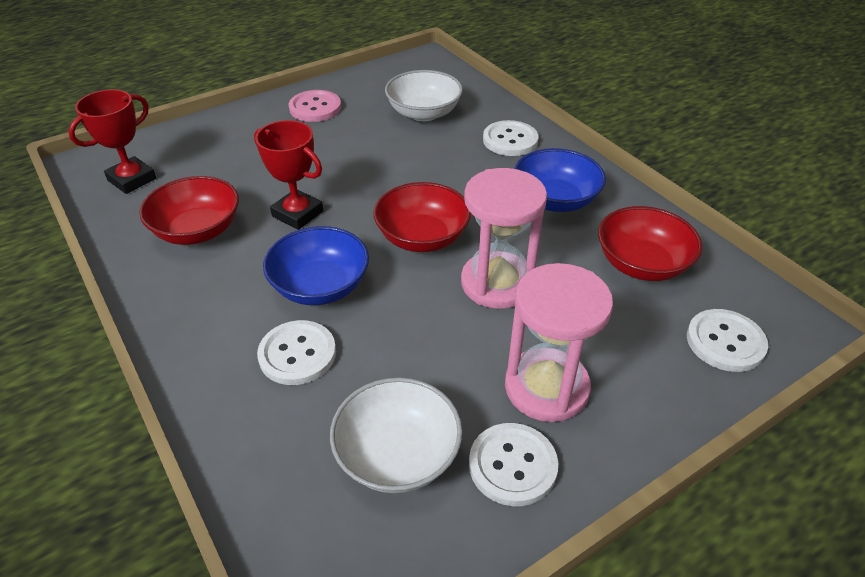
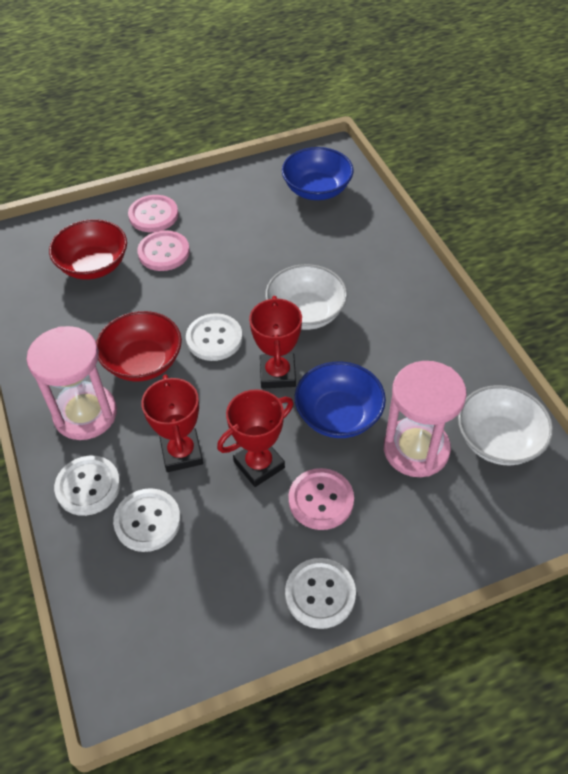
pink button: 1 -> 3
red bowl: 3 -> 2
red trophy: 2 -> 3

